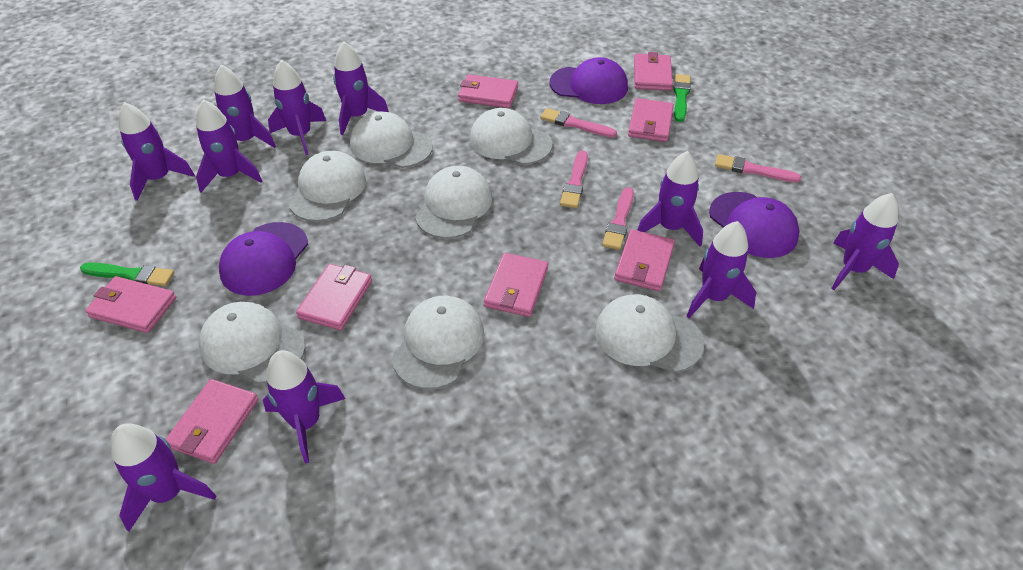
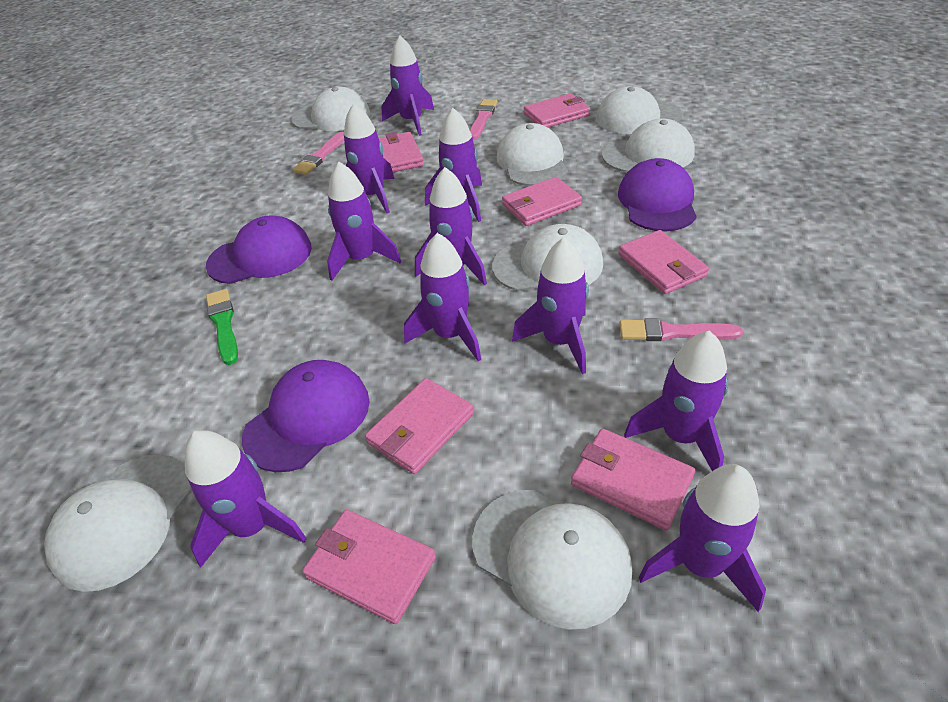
green brush: 2 -> 1
pink brush: 4 -> 3
pink wallet: 8 -> 7

